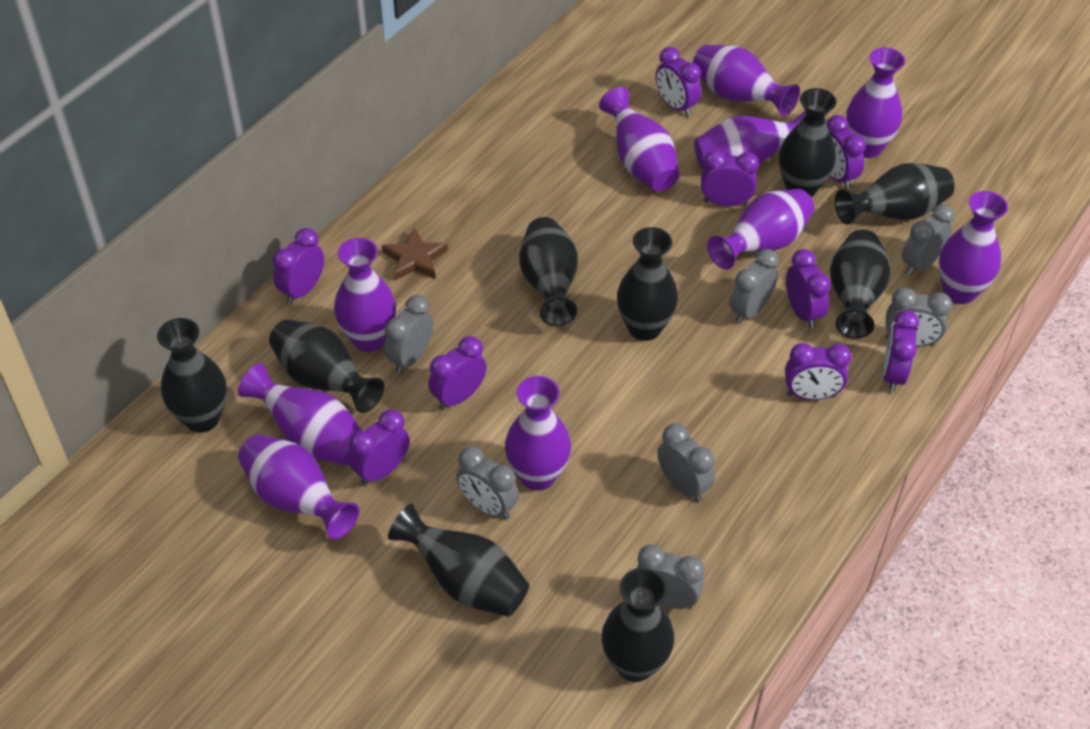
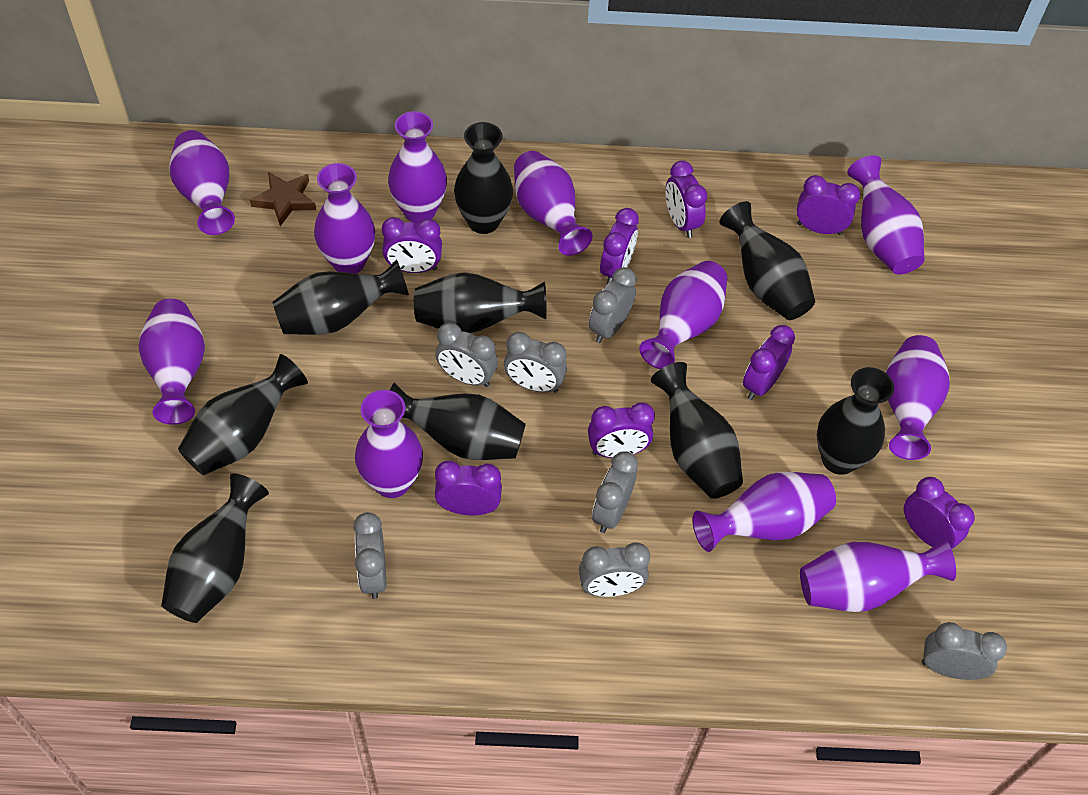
purple clock: 9 -> 8
purple vase: 10 -> 11

